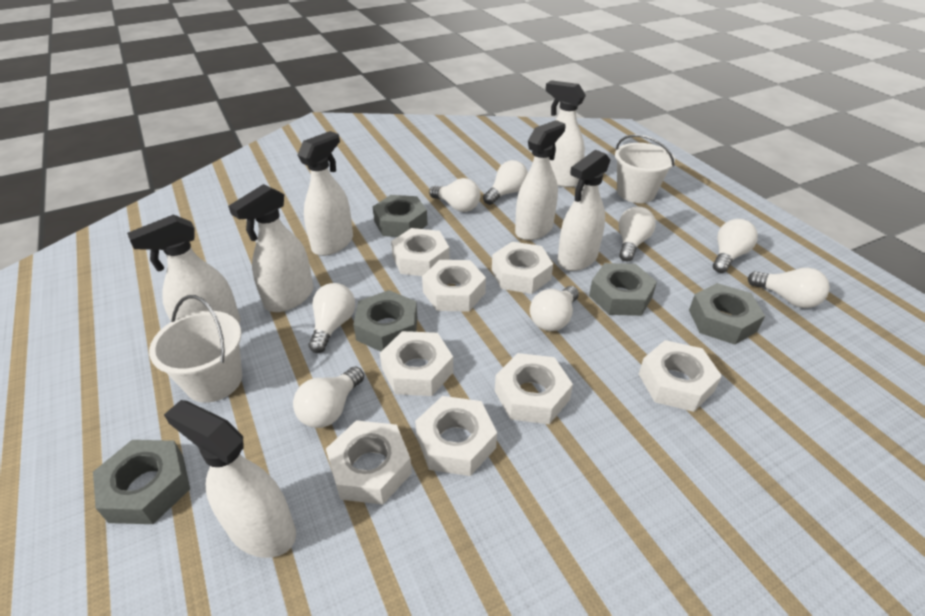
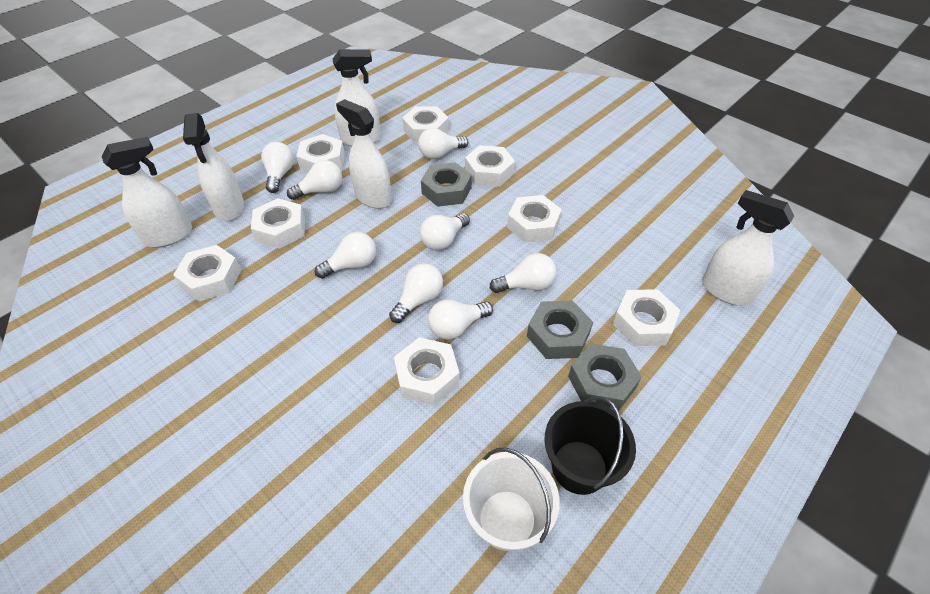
black bucket: 0 -> 1
grey nut: 5 -> 3
white bucket: 2 -> 1
white spray bottle: 7 -> 5

